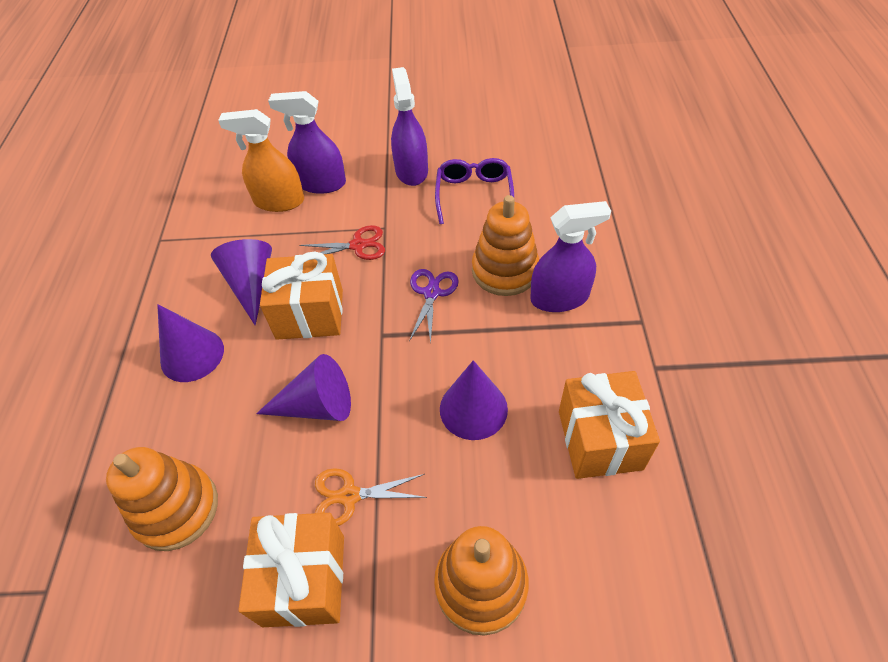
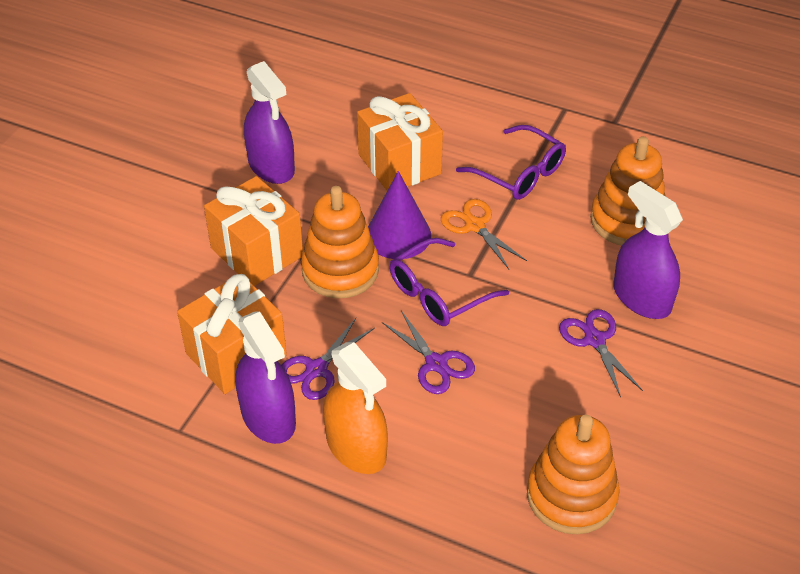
purple cone: 4 -> 1
purple glasses: 1 -> 2
purple scissors: 1 -> 3
red scissors: 1 -> 0

